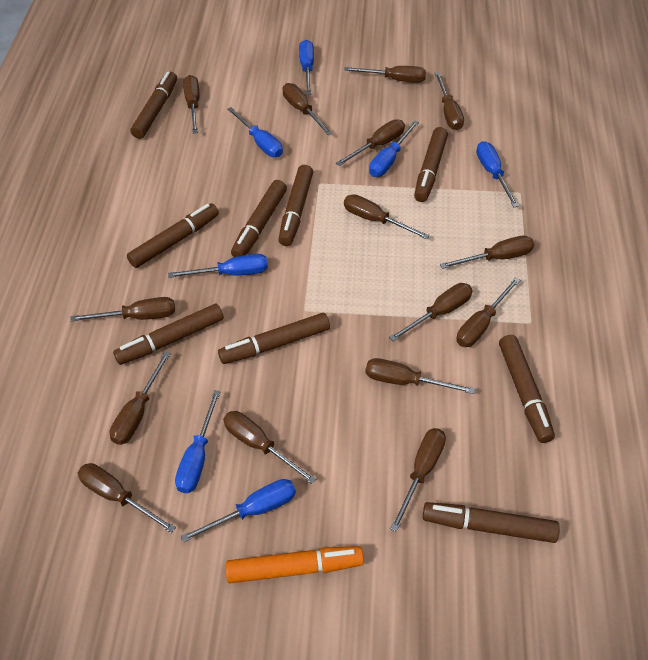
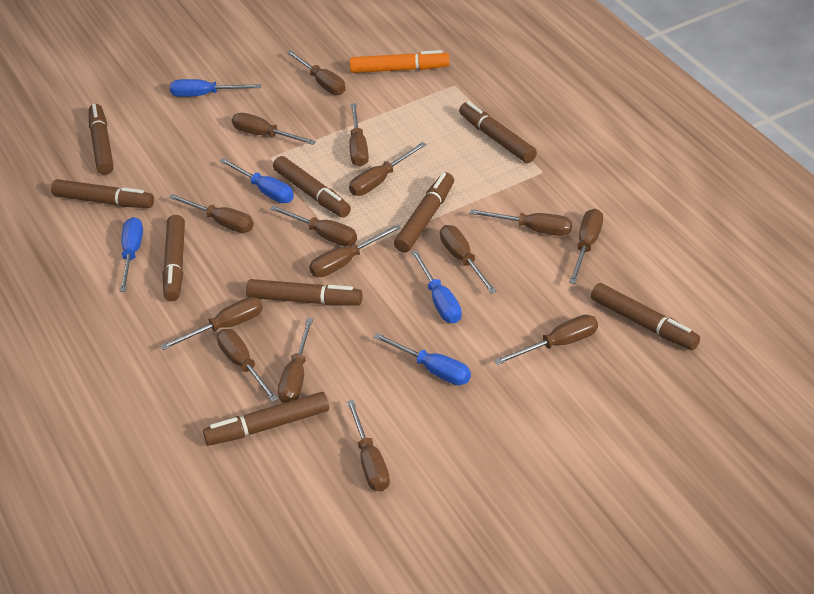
blue screwdriver: 7 -> 5

